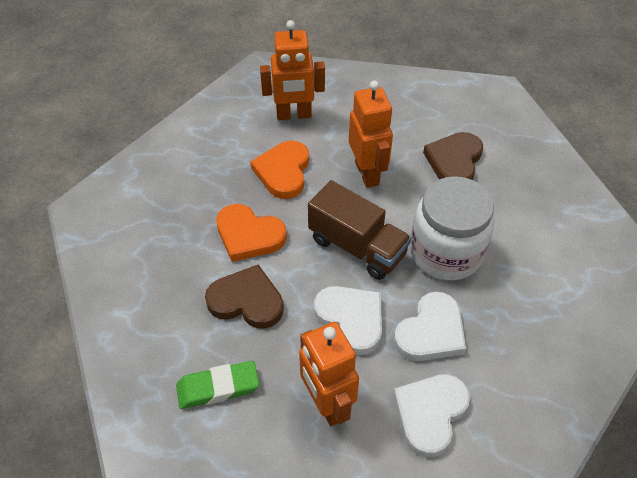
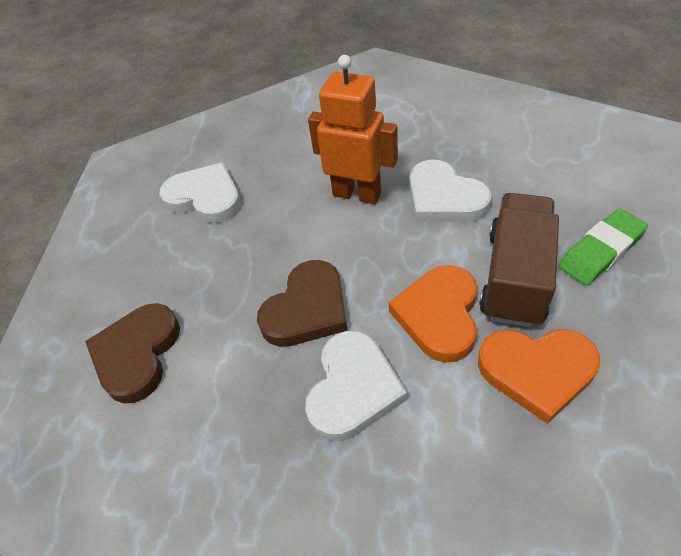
orange robot: 3 -> 1
white jar: 1 -> 0

